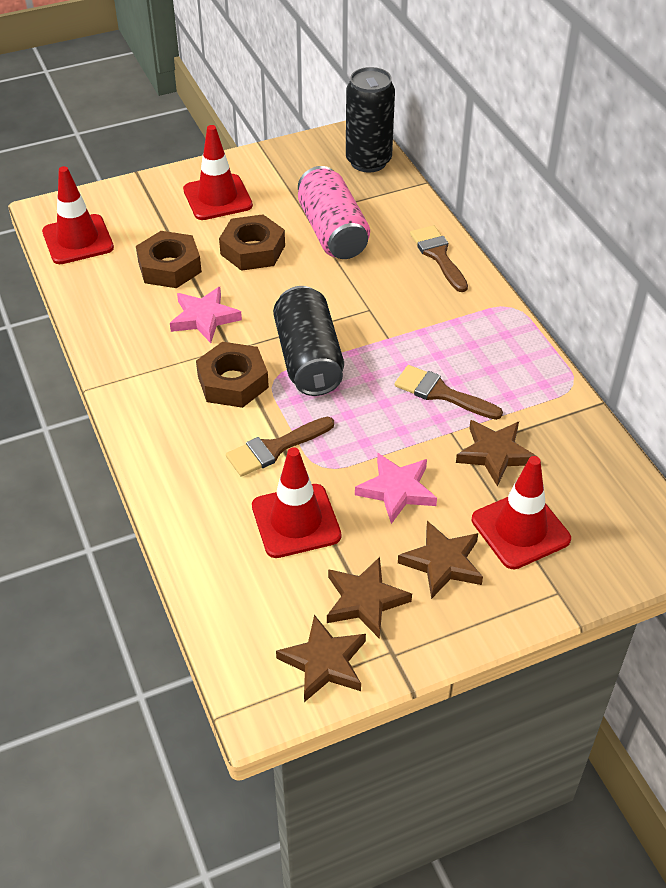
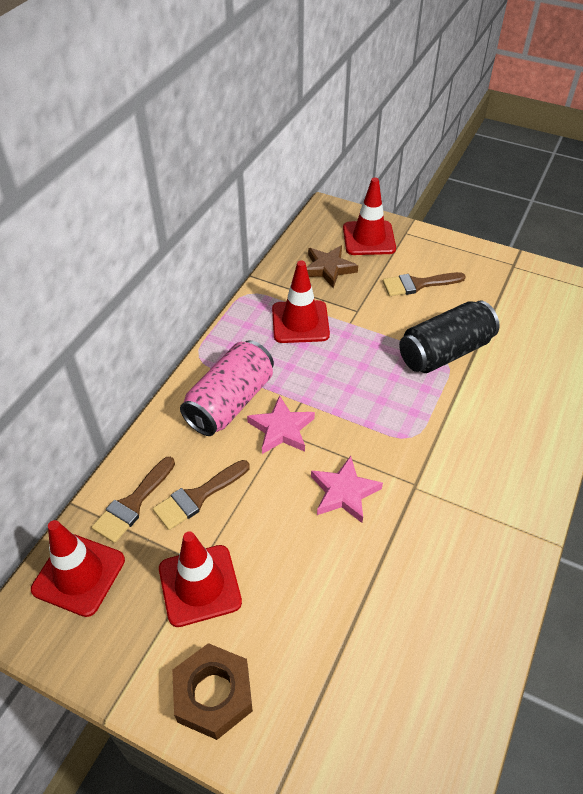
black can: 2 -> 1
brown nut: 3 -> 1
brown star: 4 -> 1

